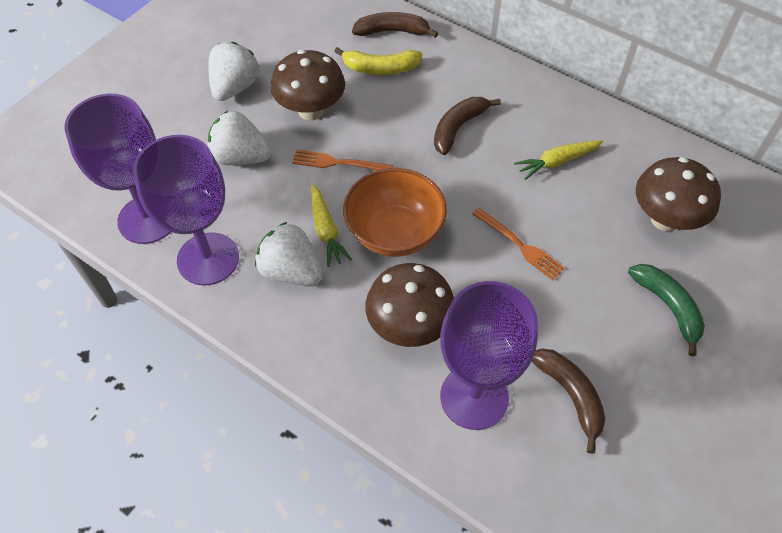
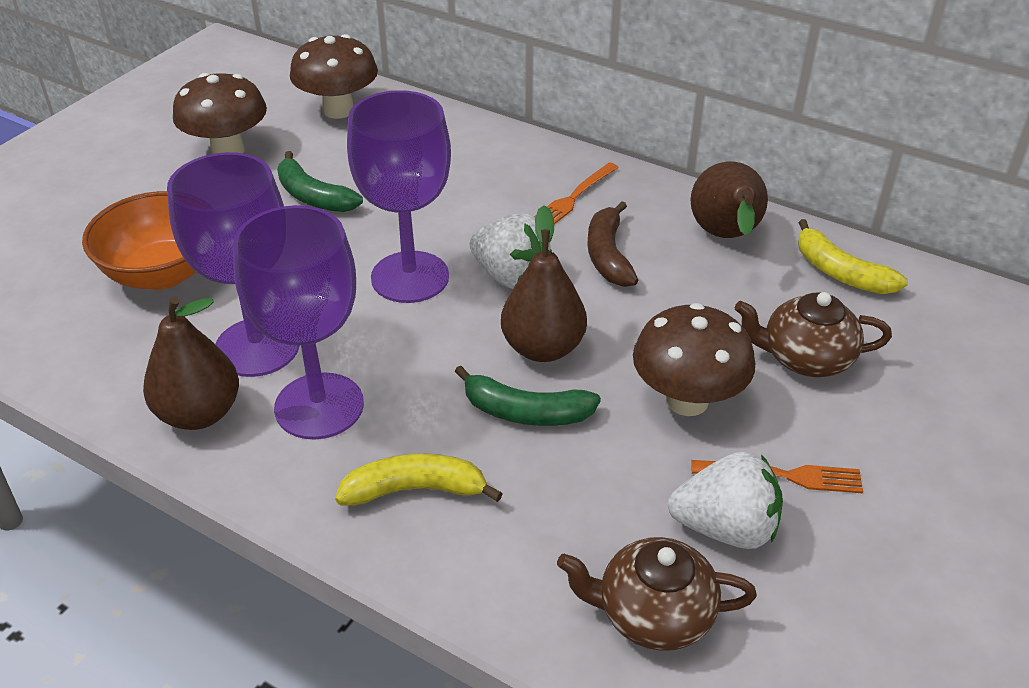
brown banana: 3 -> 1
brown pear: 0 -> 3
brown teapot: 0 -> 2
green banana: 1 -> 2
white strawberry: 3 -> 2
yellow banana: 1 -> 2
yellow carrot: 2 -> 0

